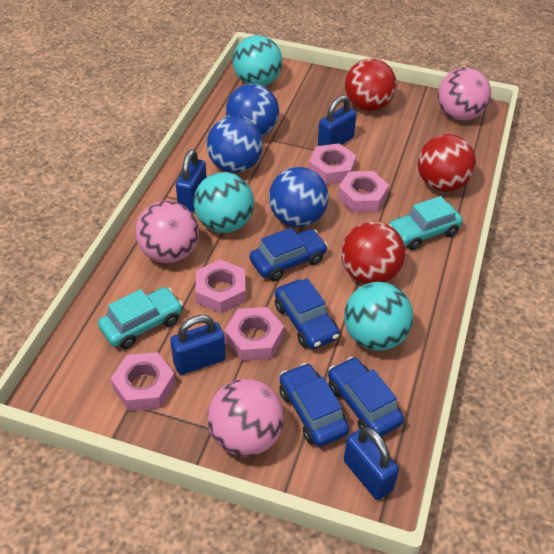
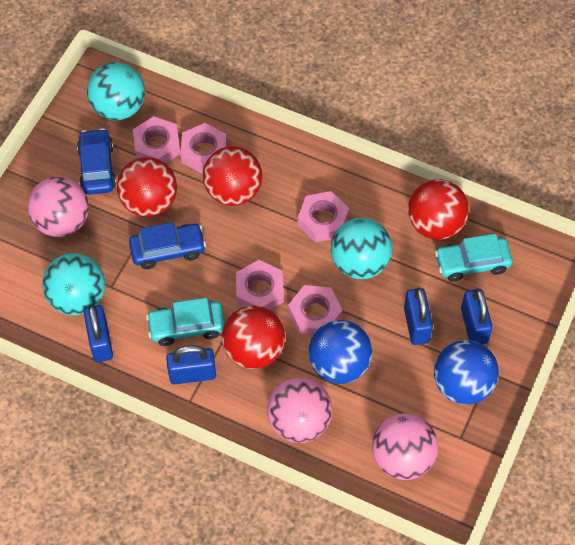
blue ball: 3 -> 2
blue car: 4 -> 2
red ball: 3 -> 4

